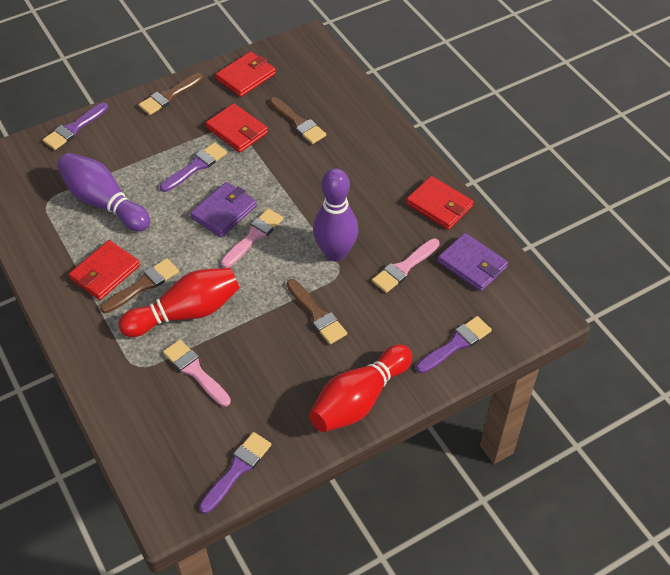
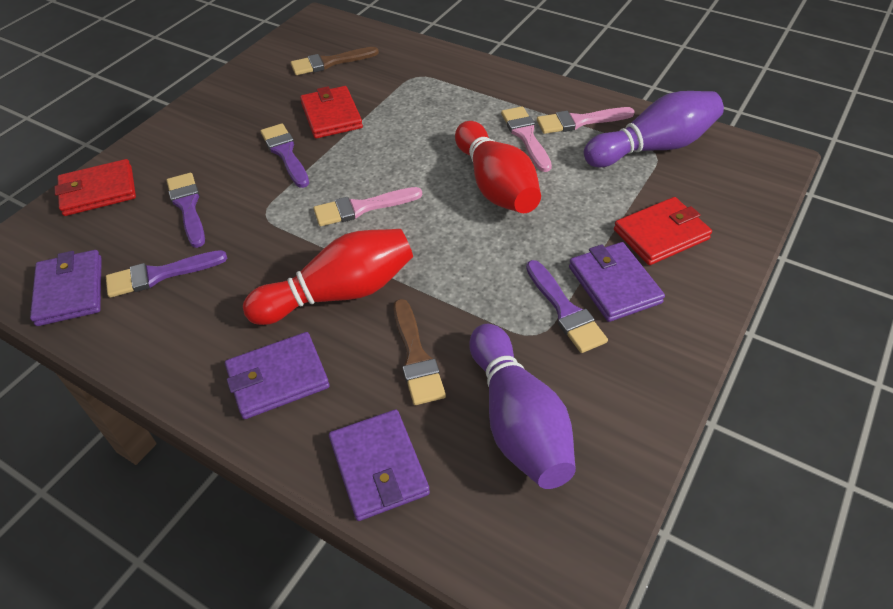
brown brush: 4 -> 2
purple wallet: 2 -> 4
red wallet: 4 -> 3

